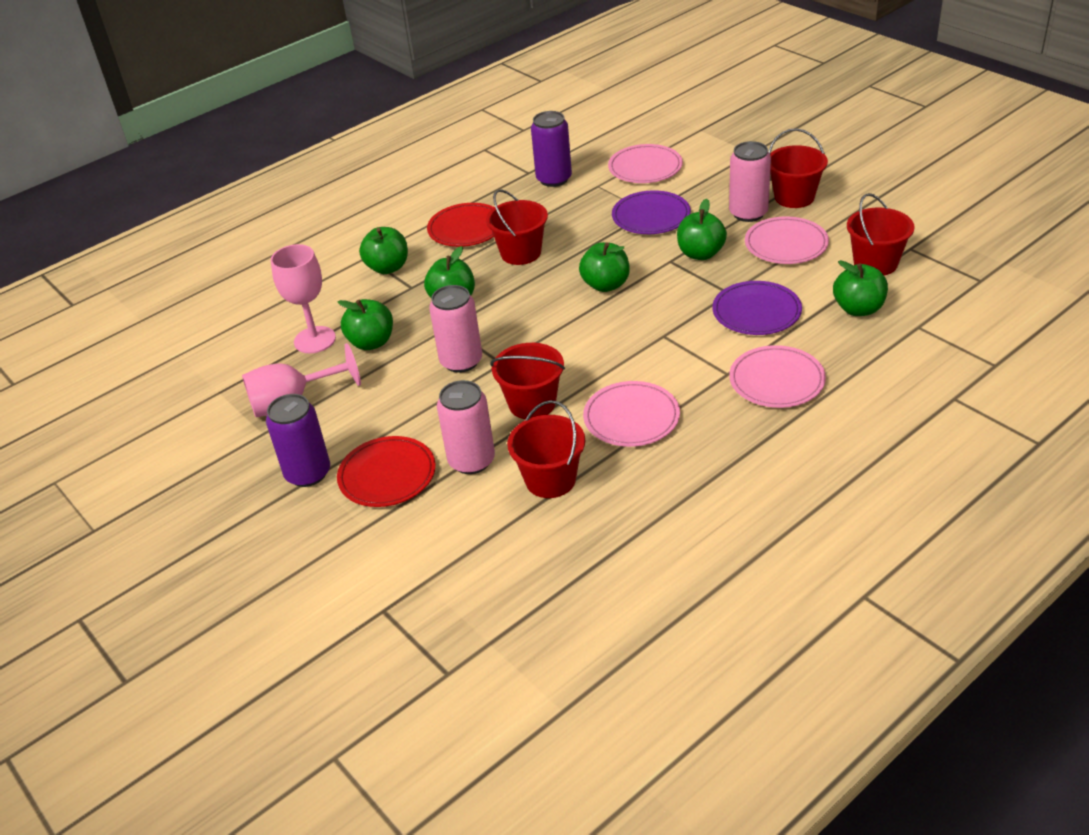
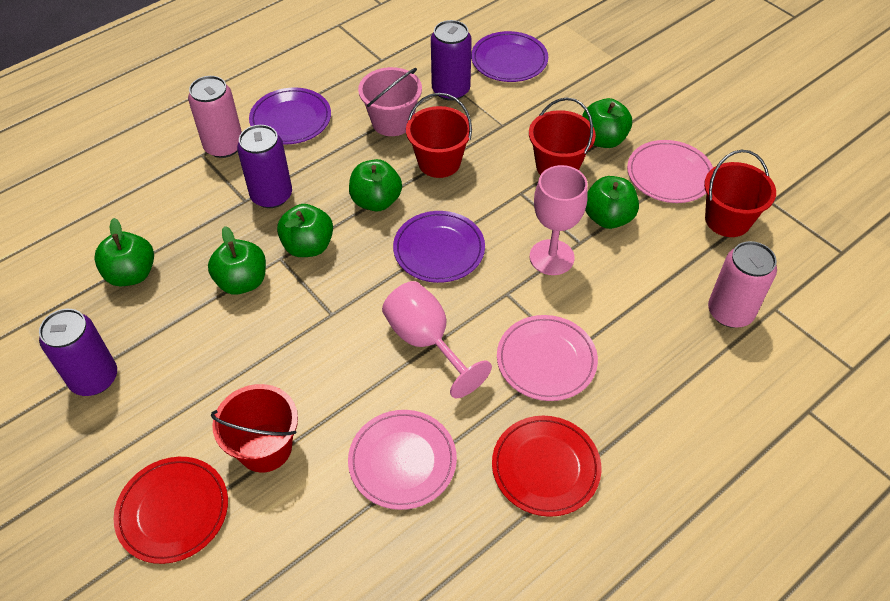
pink bucket: 0 -> 1
pink can: 3 -> 2
pink plate: 4 -> 3
purple can: 2 -> 3
purple plate: 2 -> 3
red bucket: 5 -> 4

